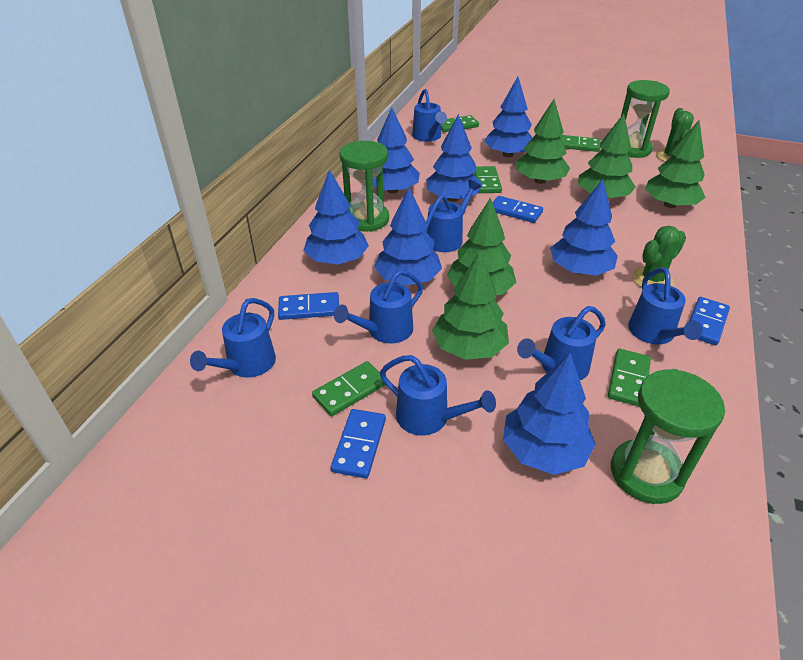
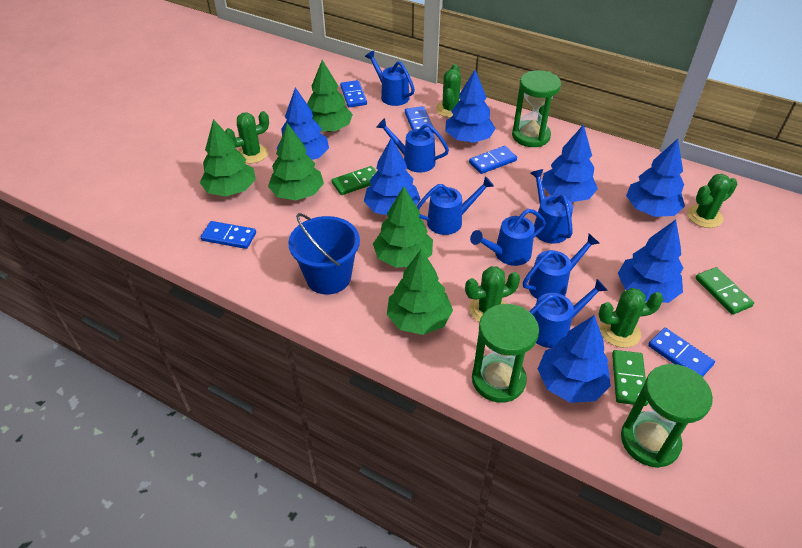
blue bucket: 0 -> 1
blue domino: 4 -> 5
green cactus: 2 -> 5
green domino: 5 -> 3

